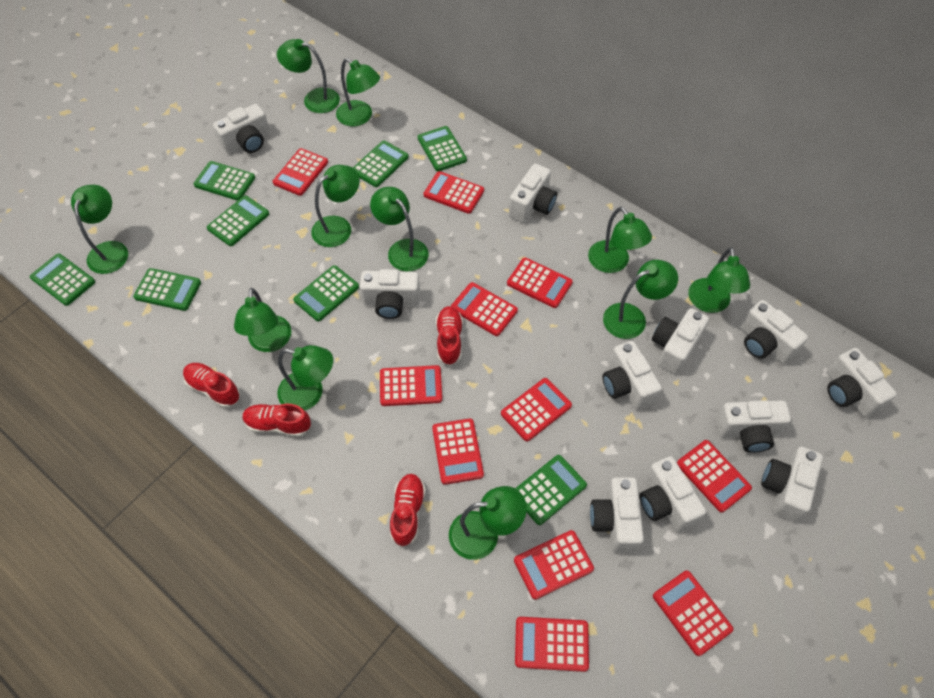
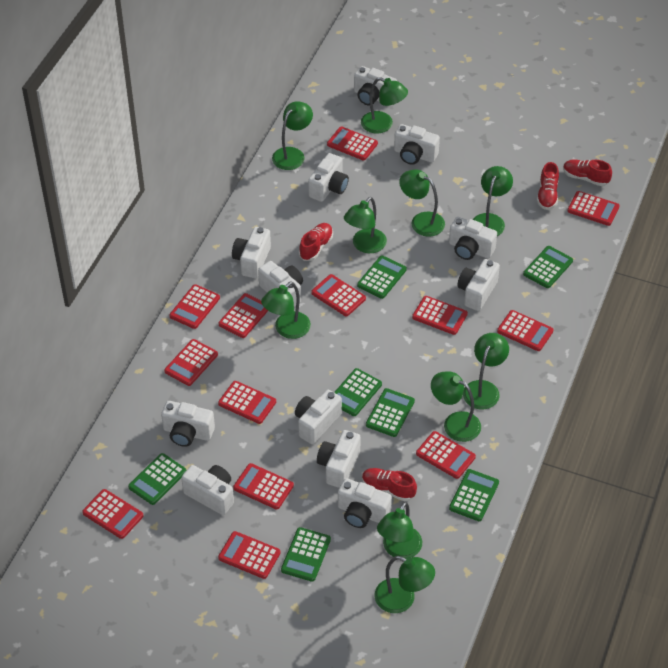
green calculator: 8 -> 7
green lamp: 11 -> 10
red calculator: 11 -> 13
white camera: 11 -> 12

